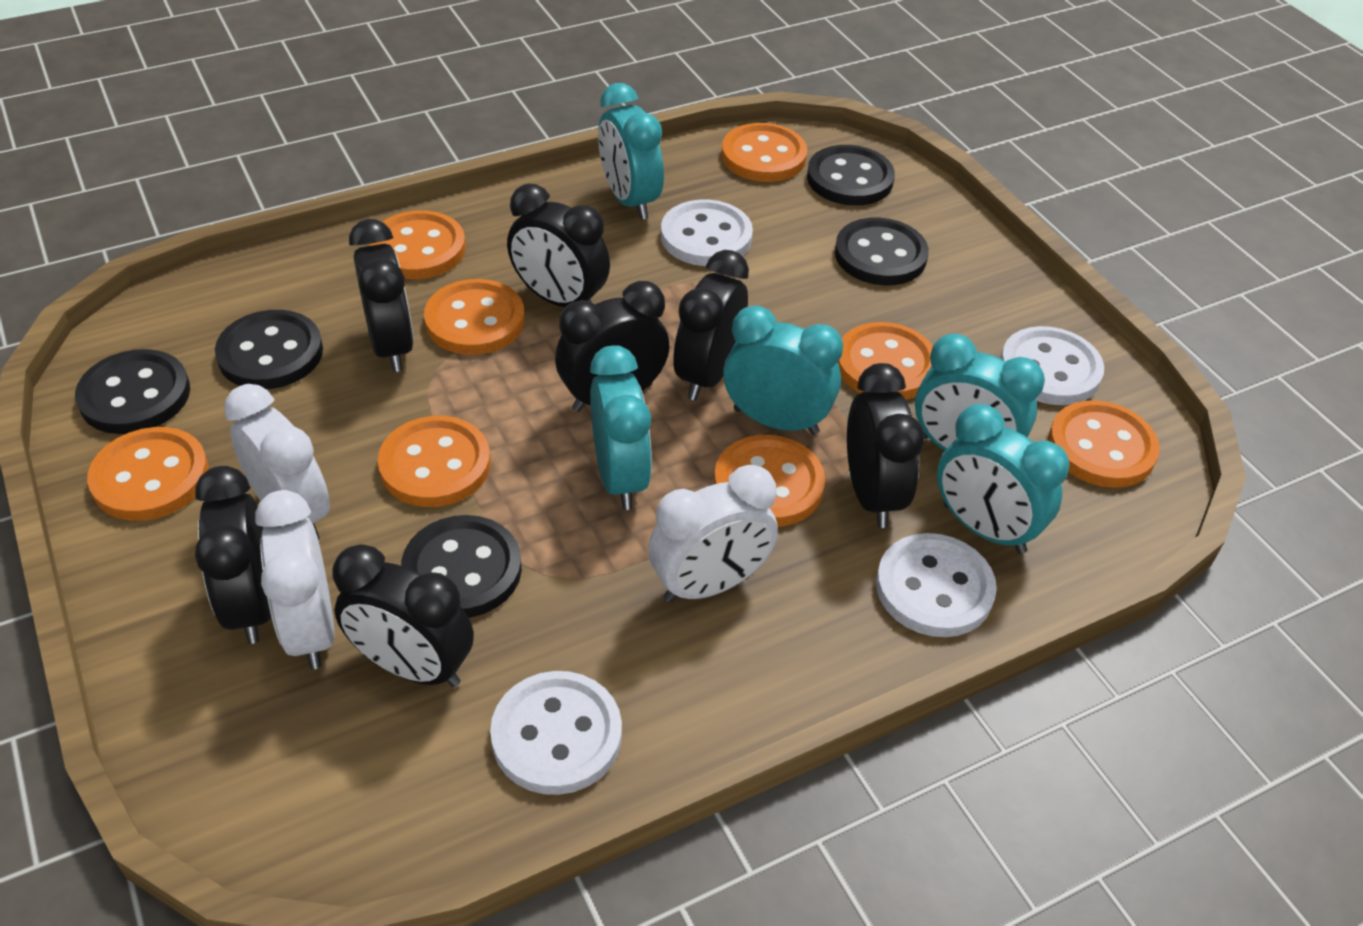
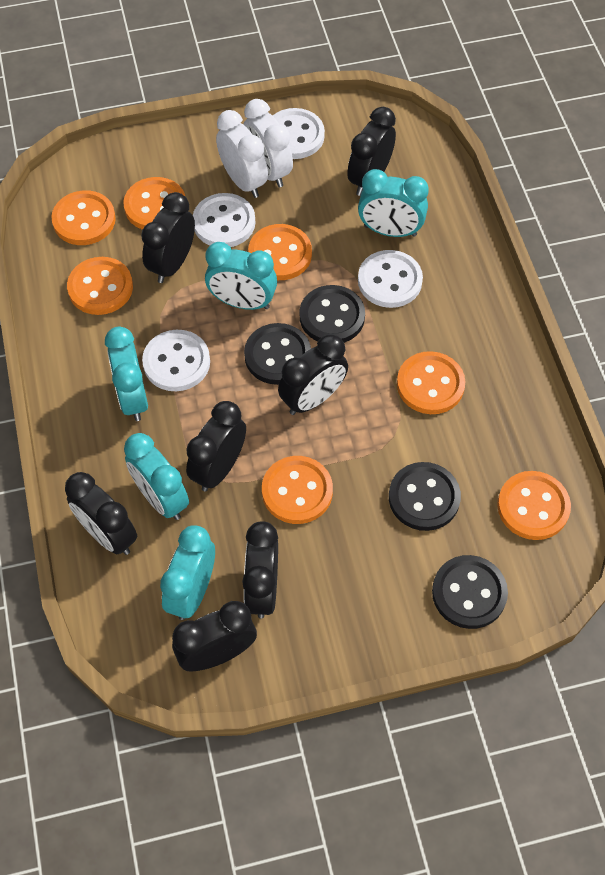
black button: 5 -> 4
orange button: 8 -> 7
white clock: 3 -> 2

